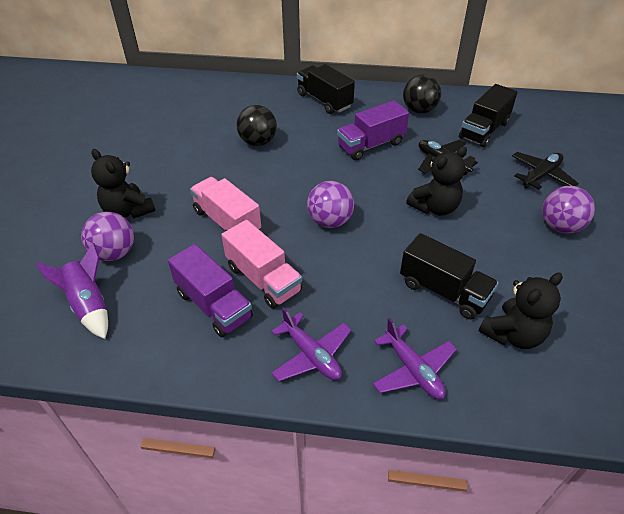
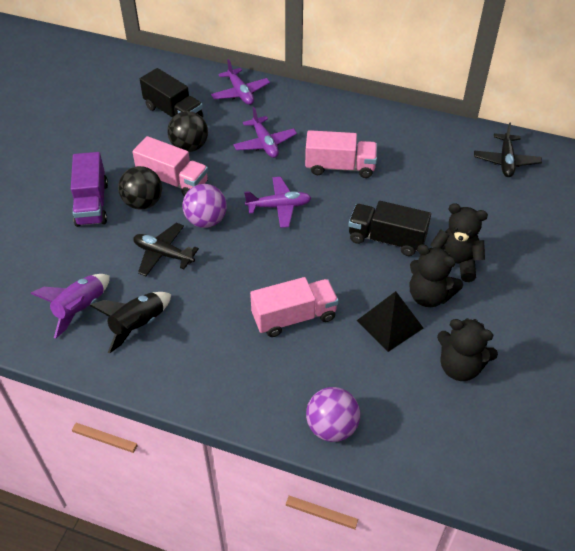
black pyramid: 0 -> 1
black rocket: 0 -> 1
black truck: 3 -> 2
pink truck: 2 -> 3
purple ball: 3 -> 2
purple plane: 2 -> 3
purple truck: 2 -> 1

